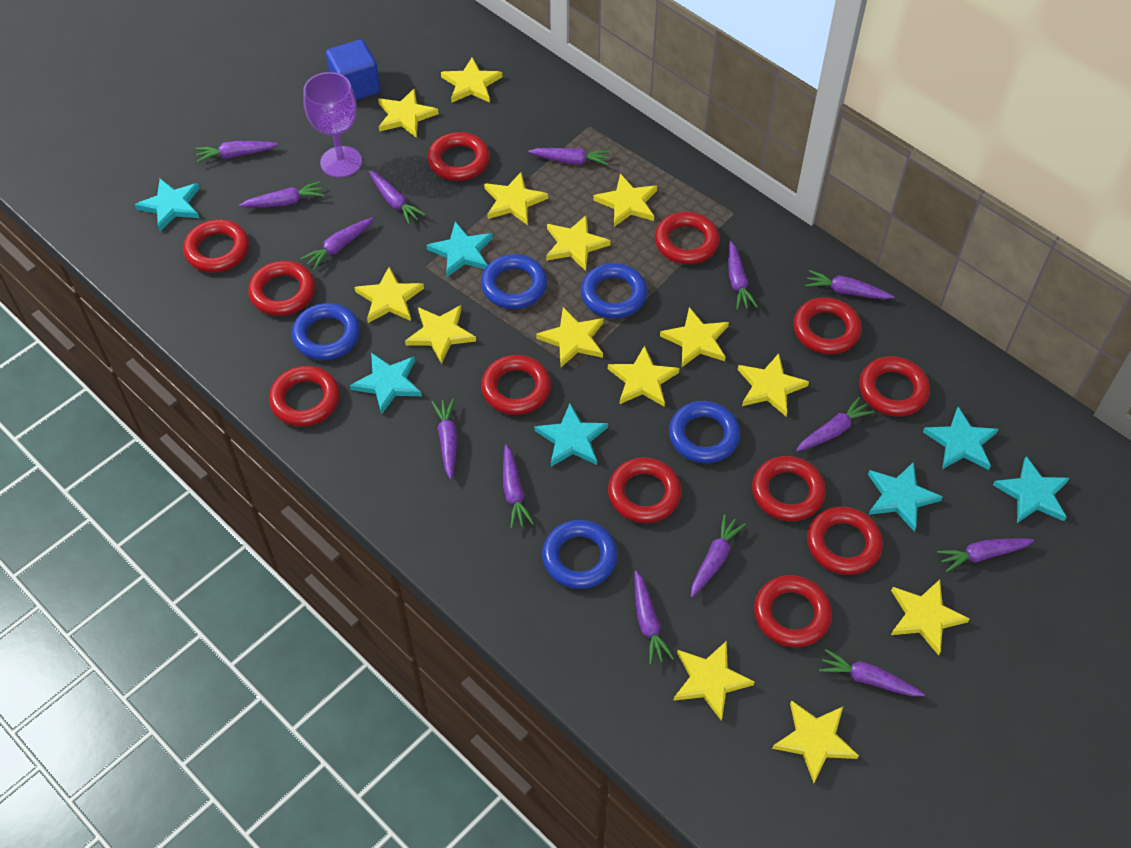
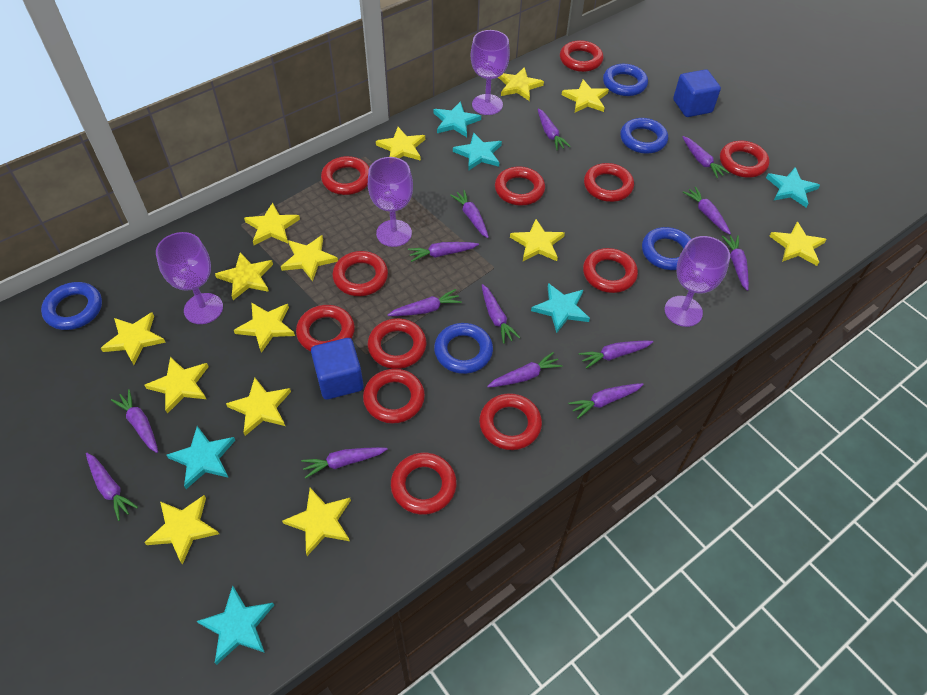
blue cube: 1 -> 2
purple goblet: 1 -> 4
turquoise star: 7 -> 6

